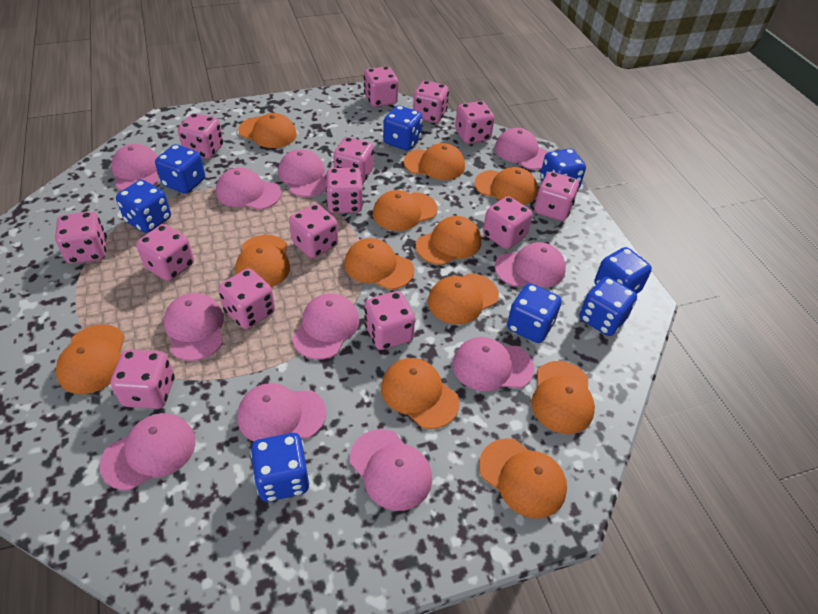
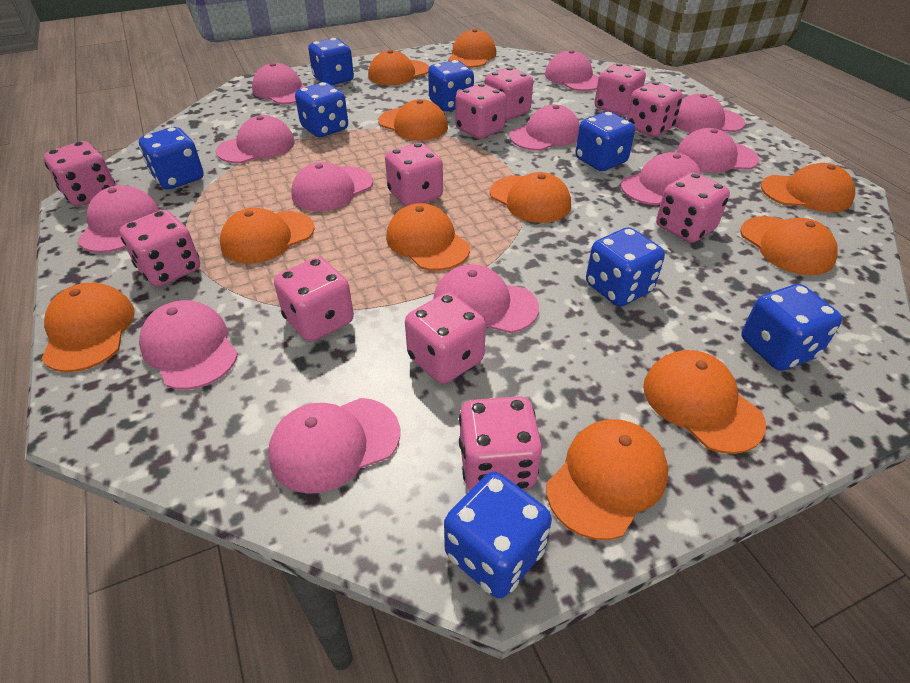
orange cap: 12 -> 11
pink cap: 11 -> 12
pink dice: 14 -> 11

